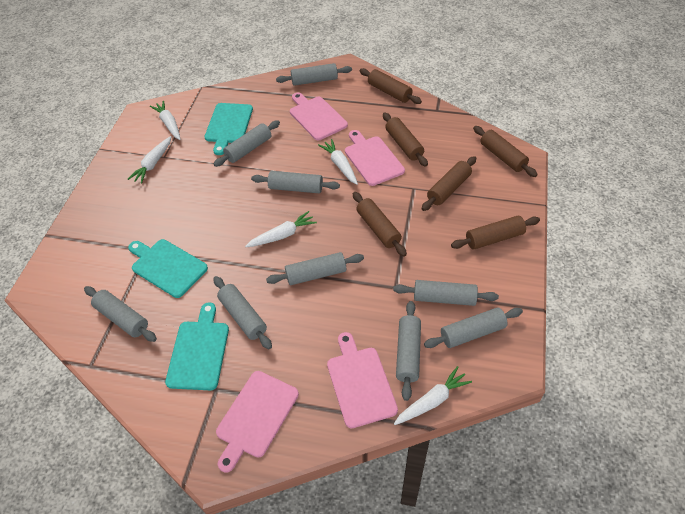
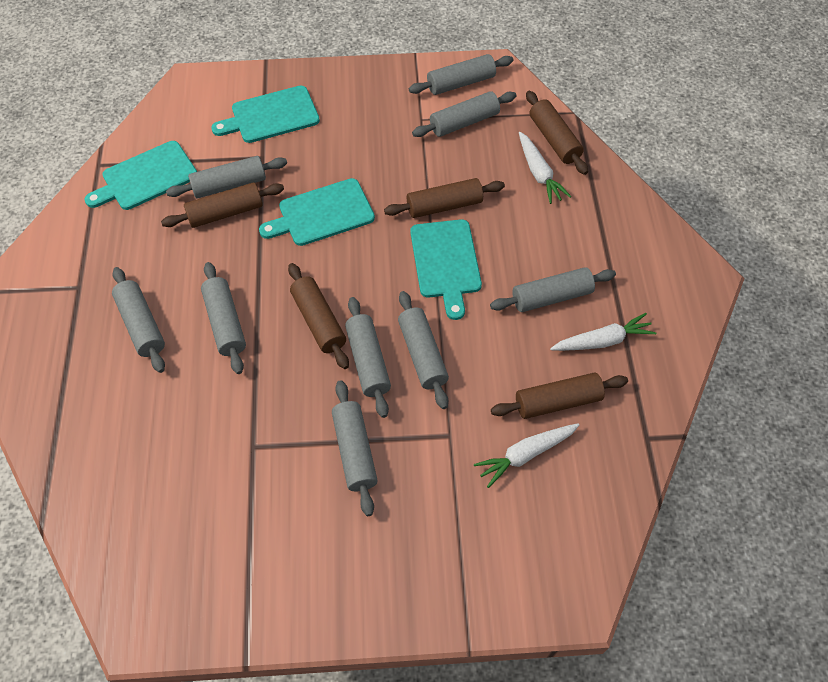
brown rolling pin: 6 -> 5
pink cutting board: 4 -> 0
turquoise cutting board: 3 -> 4
white carrot: 5 -> 3

